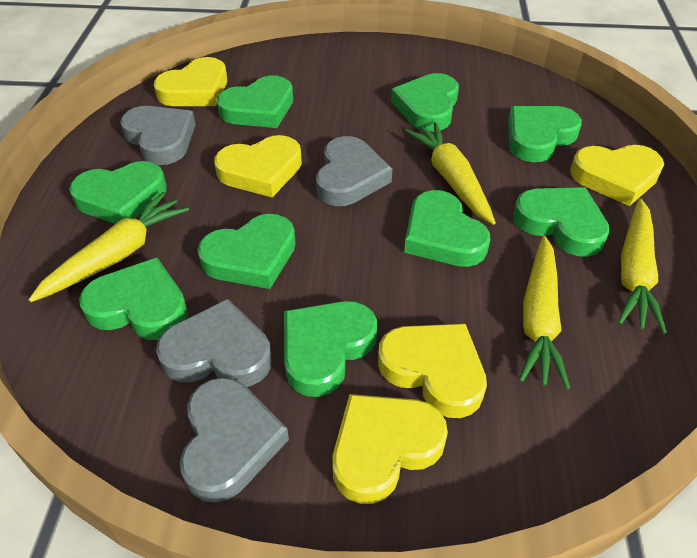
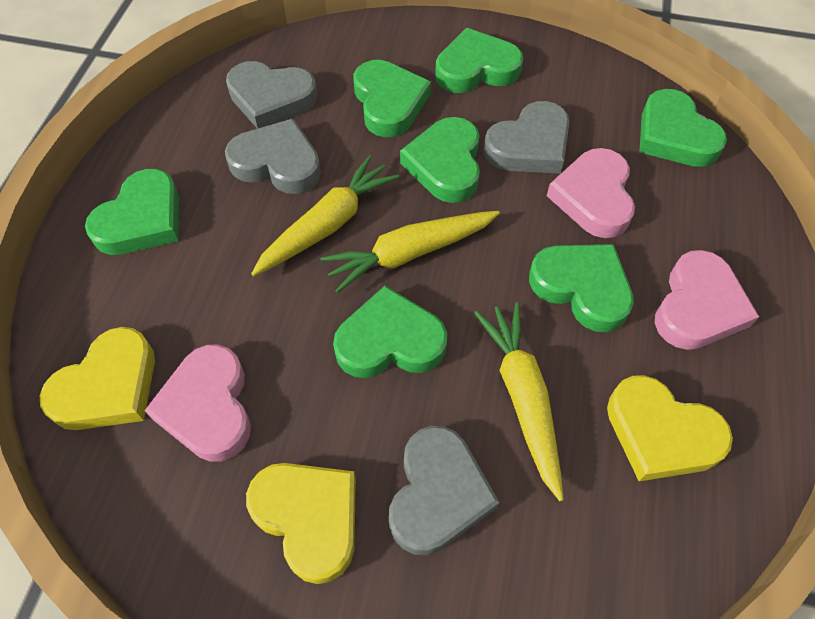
green heart: 9 -> 7
pink heart: 0 -> 3
yellow carrot: 4 -> 3
yellow heart: 5 -> 3

